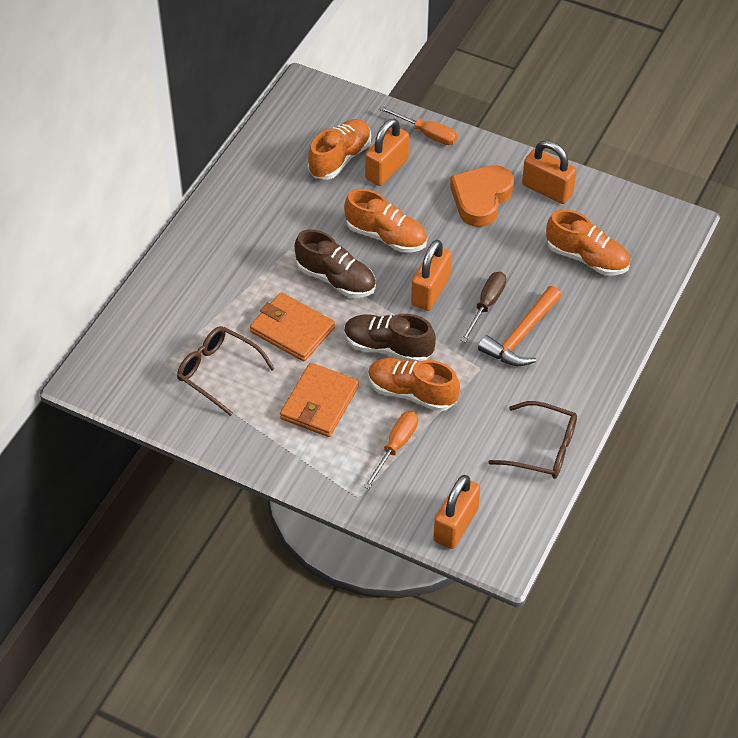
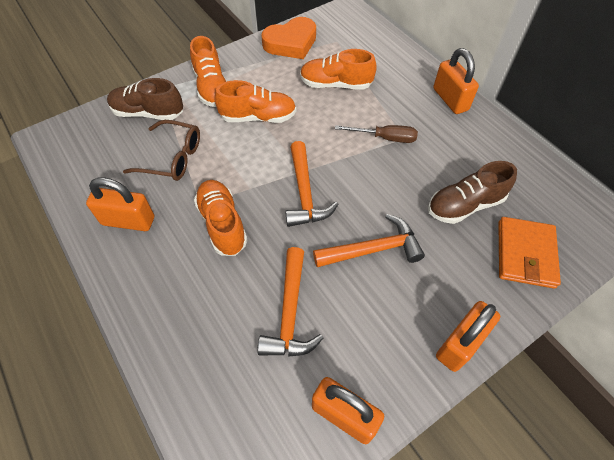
brown glasses: 2 -> 1
orange hammer: 1 -> 3
orange screwdriver: 2 -> 0
orange wallet: 2 -> 1

